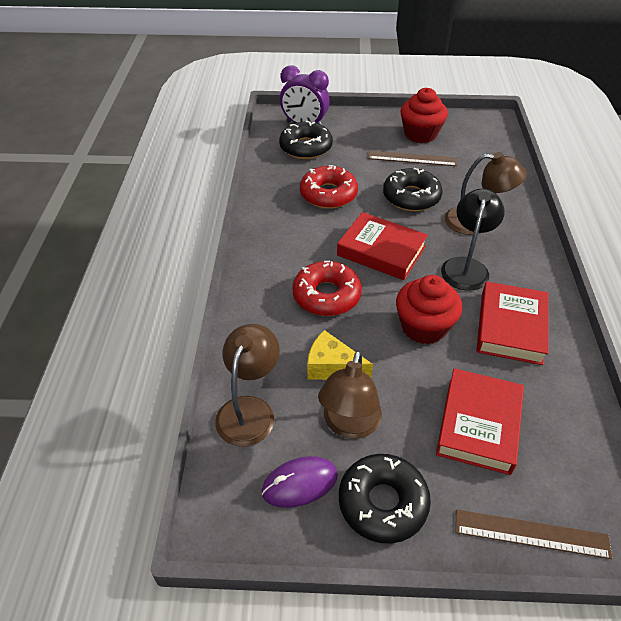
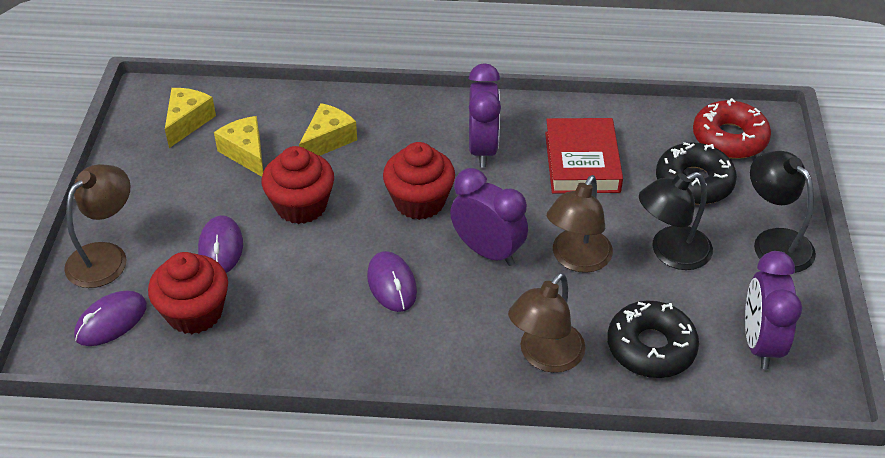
black donut: 3 -> 2
black lamp: 1 -> 2
brown ruler: 2 -> 0
purple clock: 1 -> 3
purple mouse: 1 -> 3
red book: 3 -> 1
red cupcake: 2 -> 3
red donut: 2 -> 1
yellow cheese: 1 -> 3

